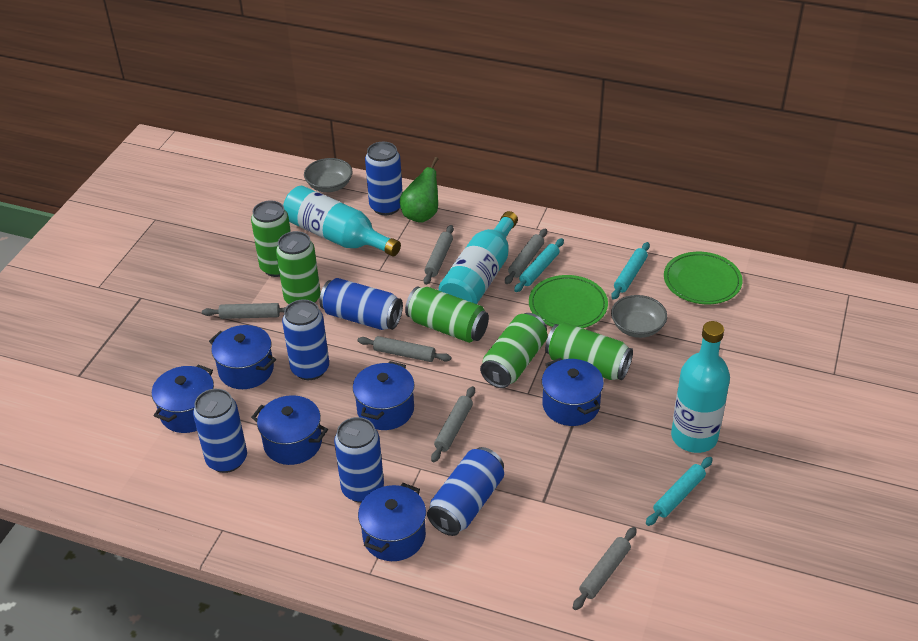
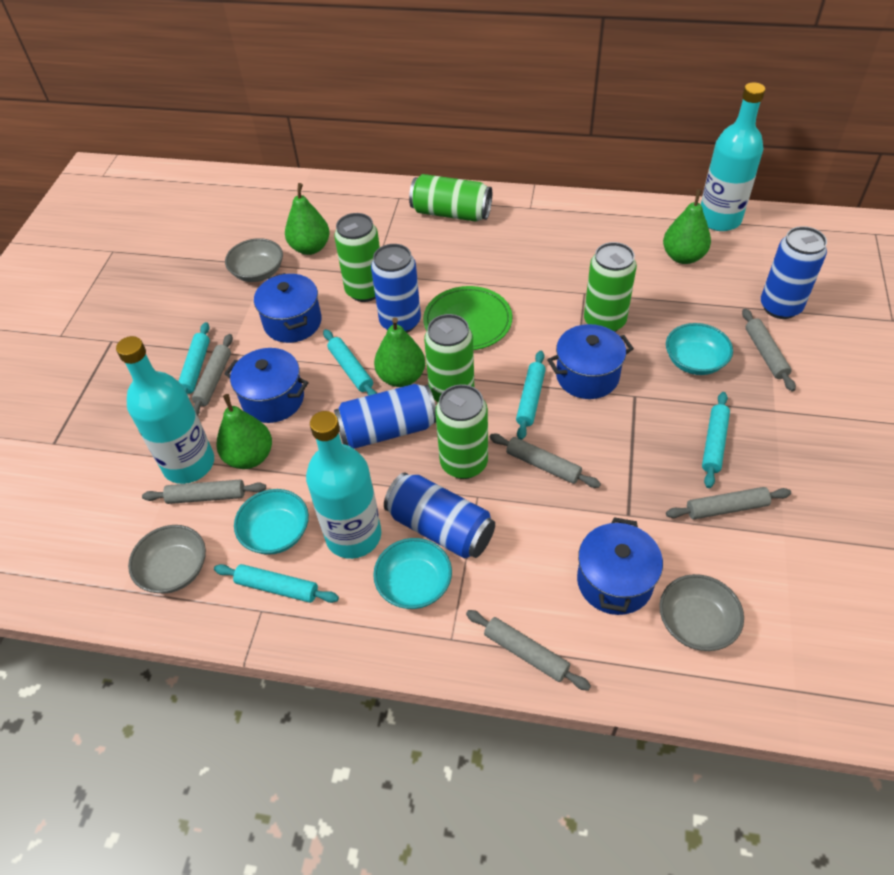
blue can: 6 -> 4
blue pot: 6 -> 4
green pear: 1 -> 4
green plate: 2 -> 1
grey bowl: 2 -> 3
turquoise bowl: 0 -> 3
turquoise rolling pin: 3 -> 5

